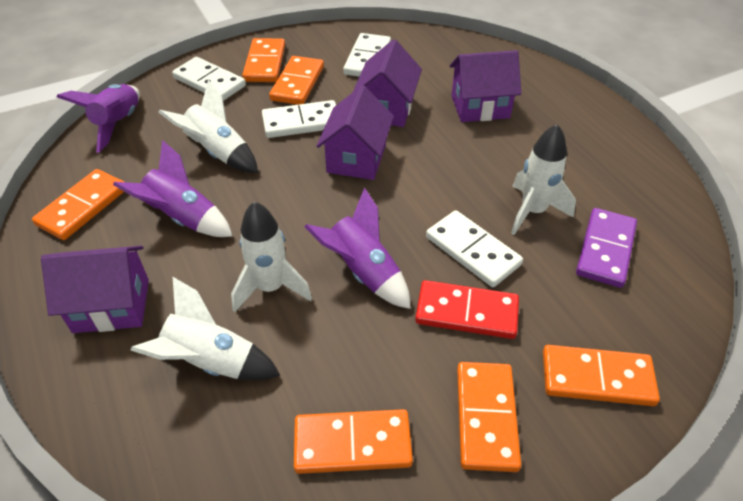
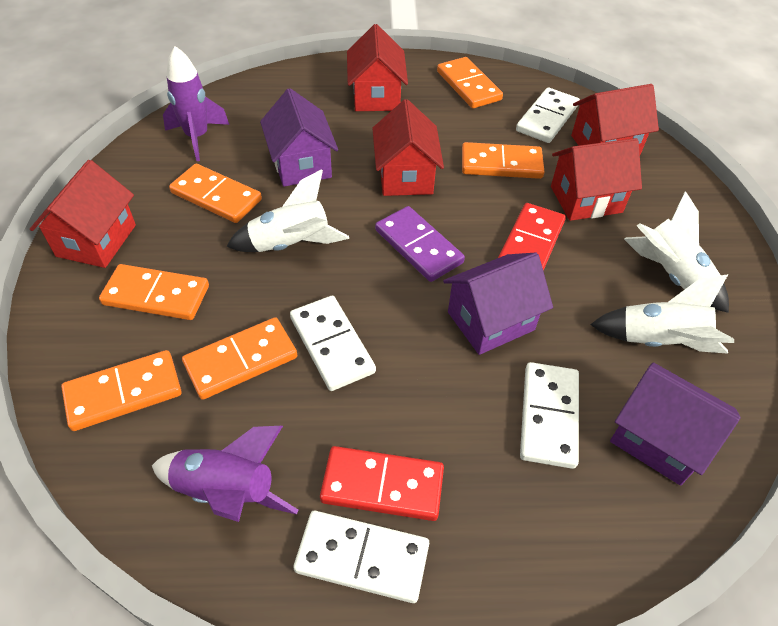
purple house: 4 -> 3
purple rocket: 3 -> 2
red domino: 1 -> 2
red house: 0 -> 5
white rocket: 4 -> 3

